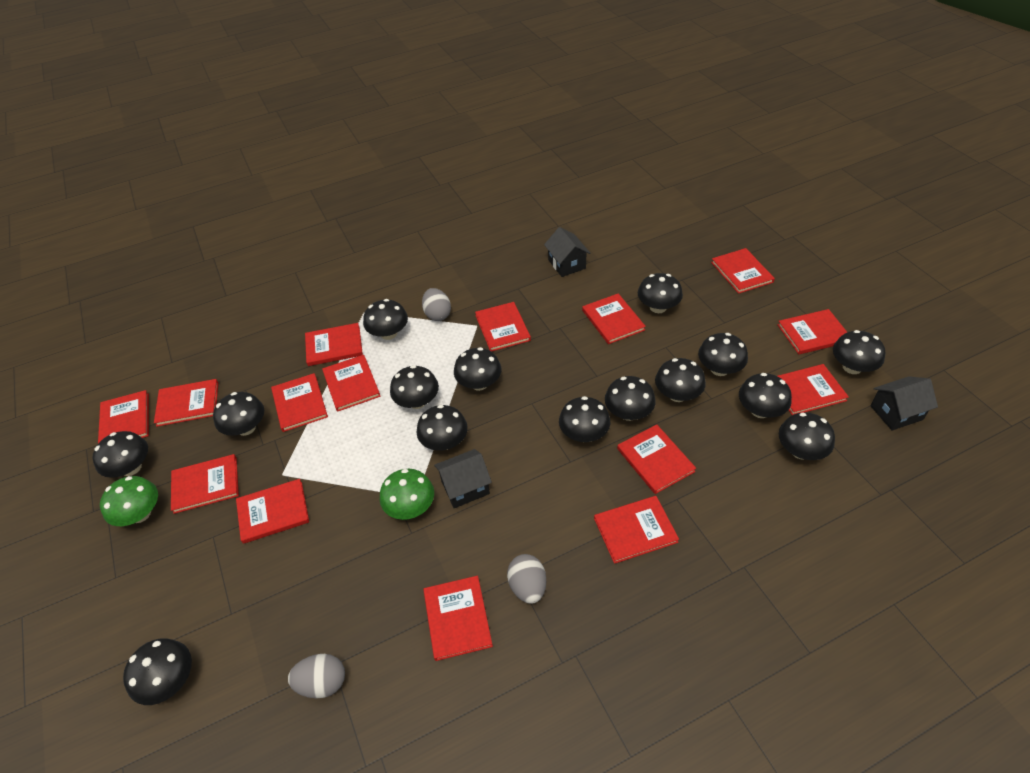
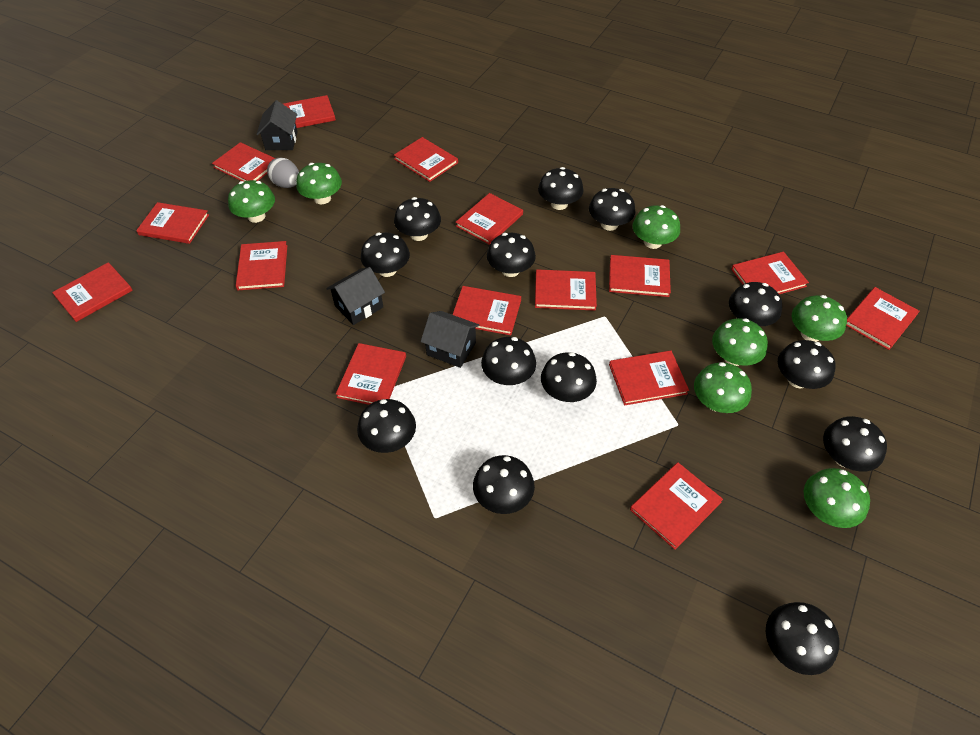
black mushroom: 15 -> 13
green mushroom: 2 -> 7
grey egg: 3 -> 1

